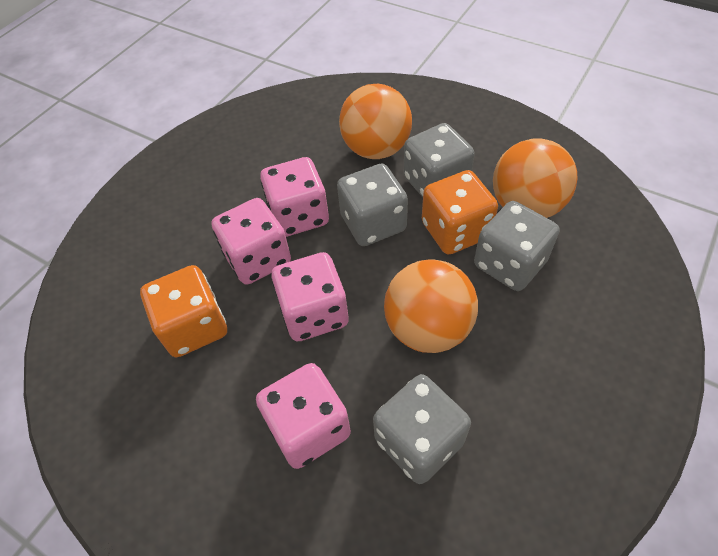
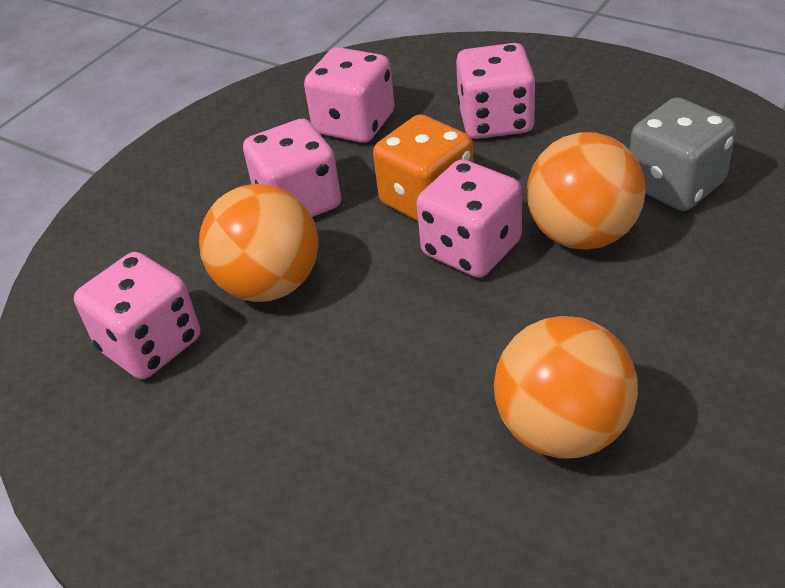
grey dice: 4 -> 1
orange dice: 2 -> 1
pink dice: 4 -> 5

